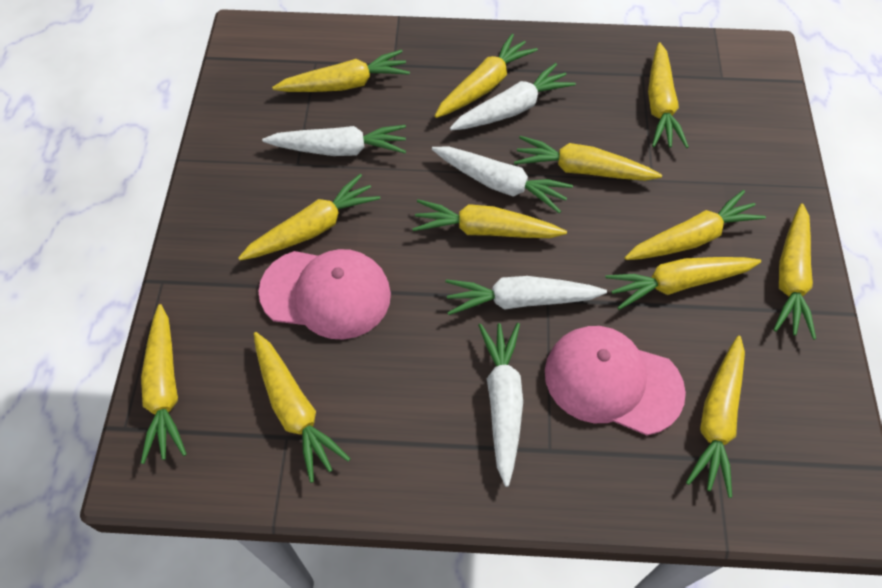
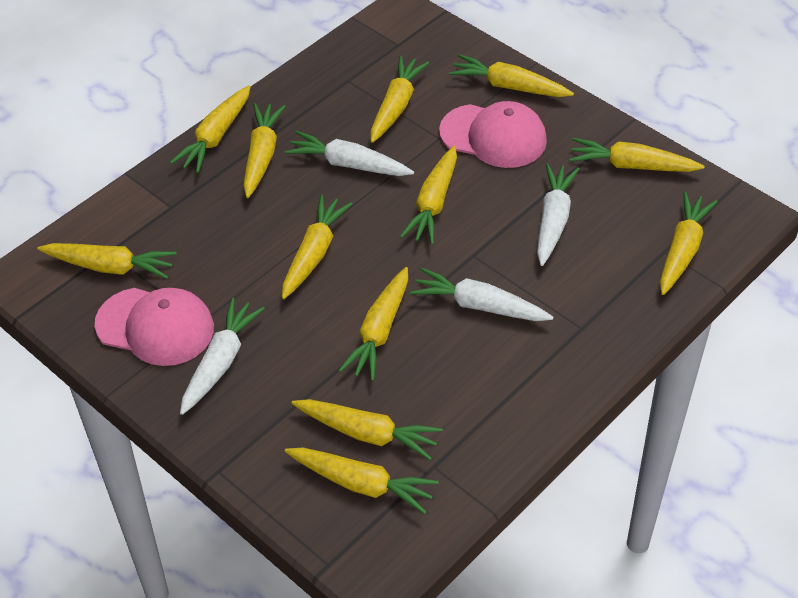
white carrot: 5 -> 4

